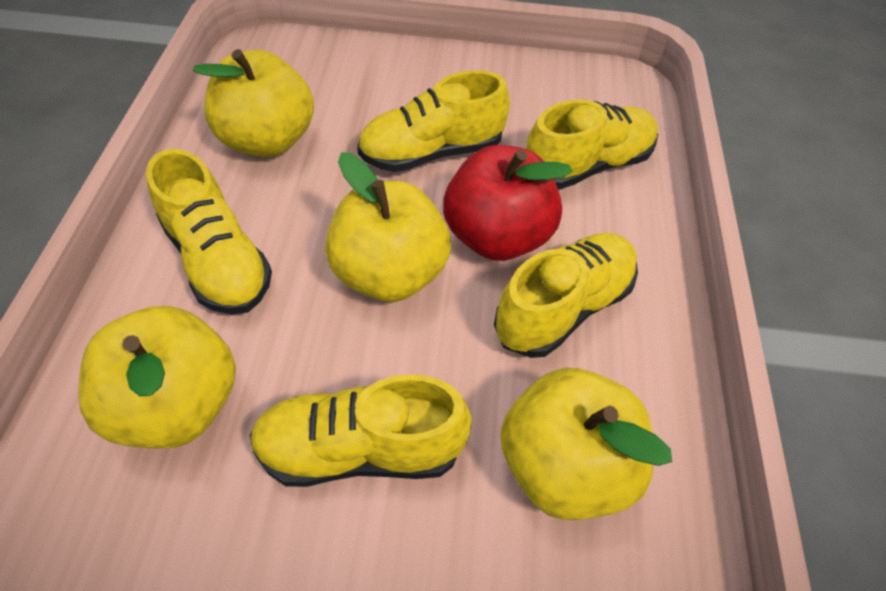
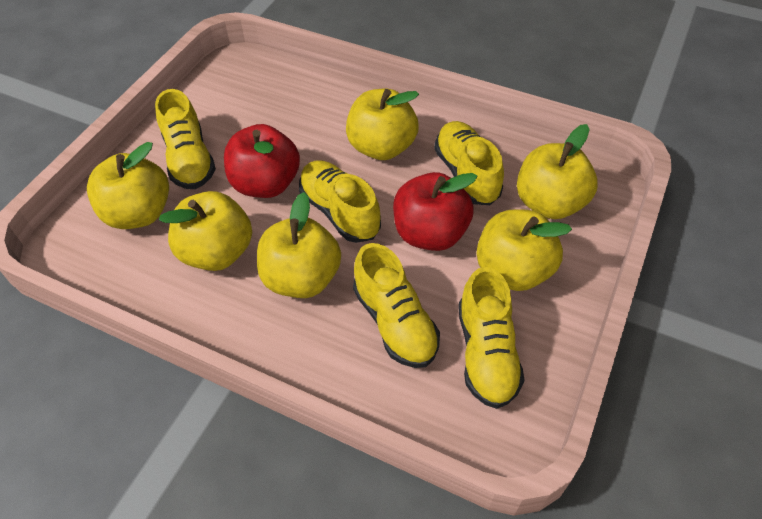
red apple: 1 -> 2
yellow apple: 4 -> 6

